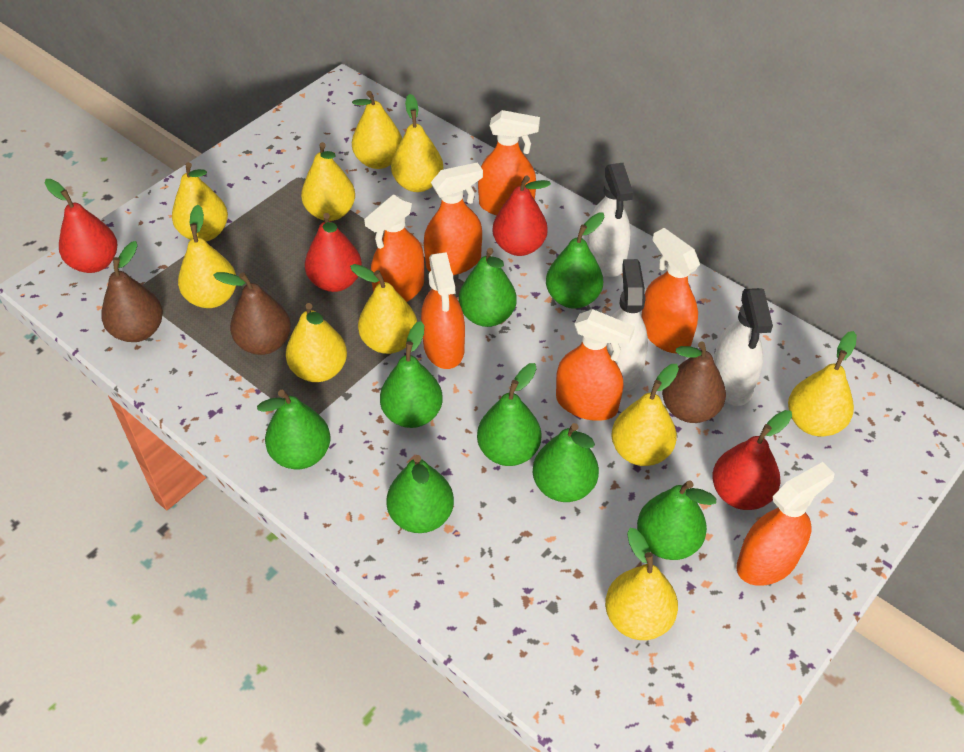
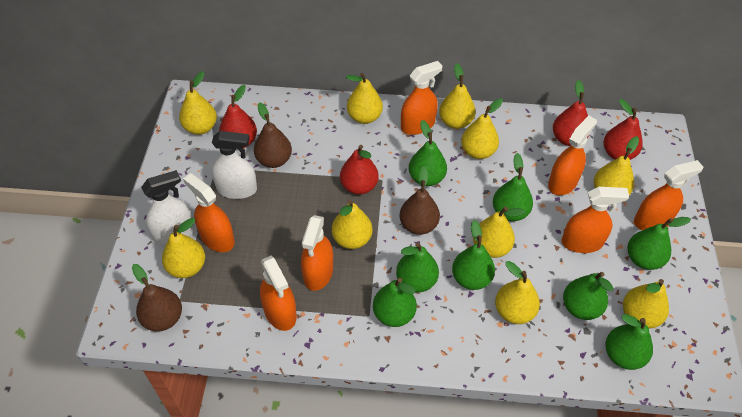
white spray bottle: 3 -> 2

